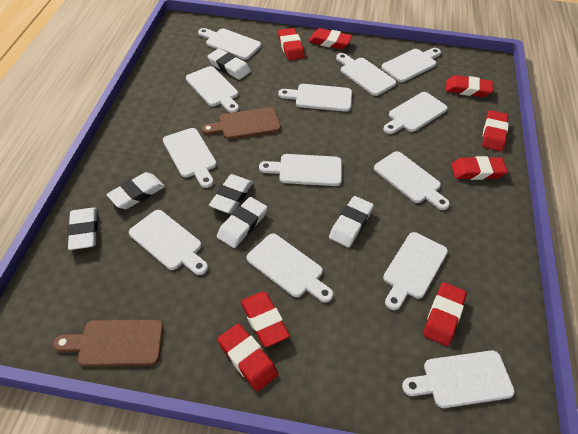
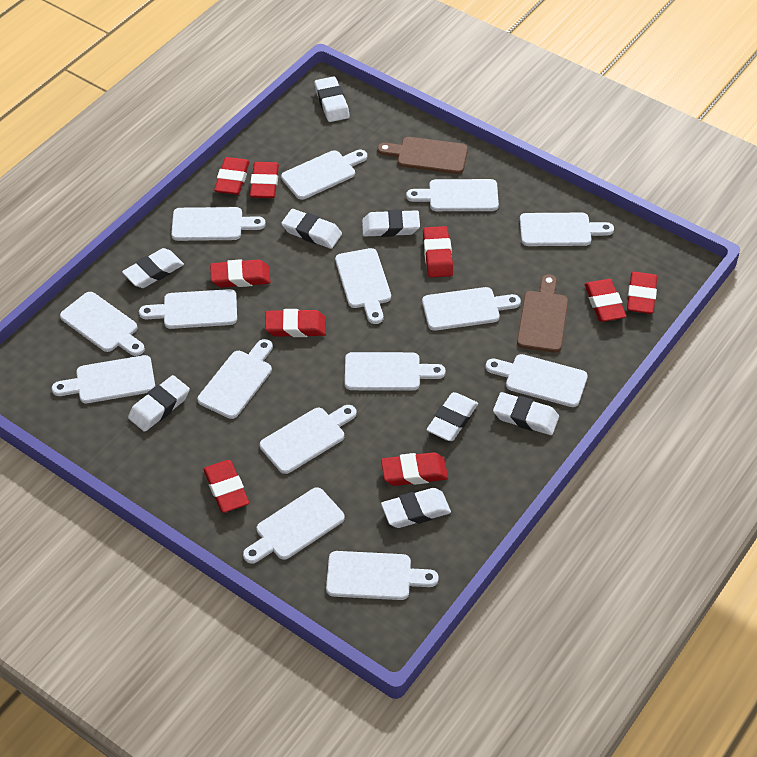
red eraser: 8 -> 9
white cutting board: 13 -> 15
white eraser: 6 -> 8

